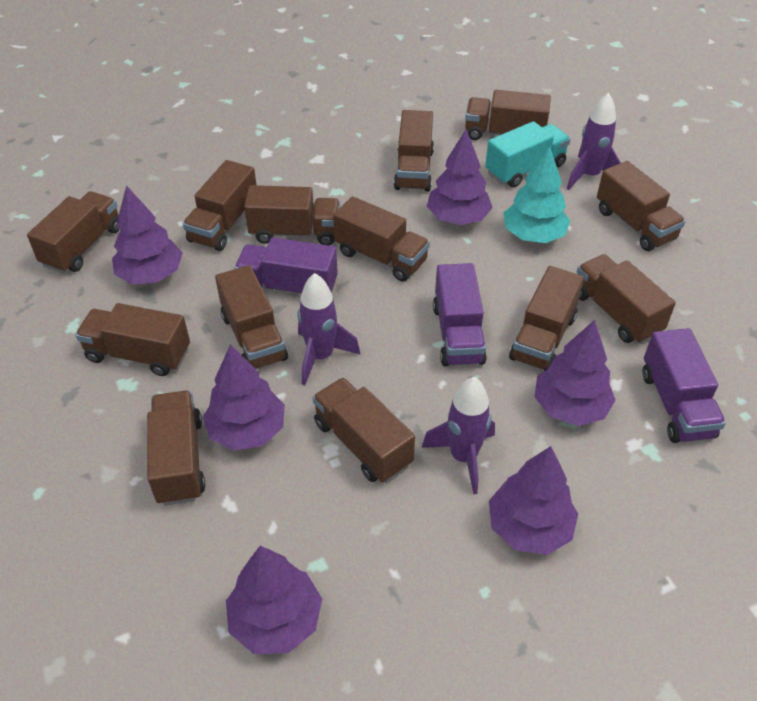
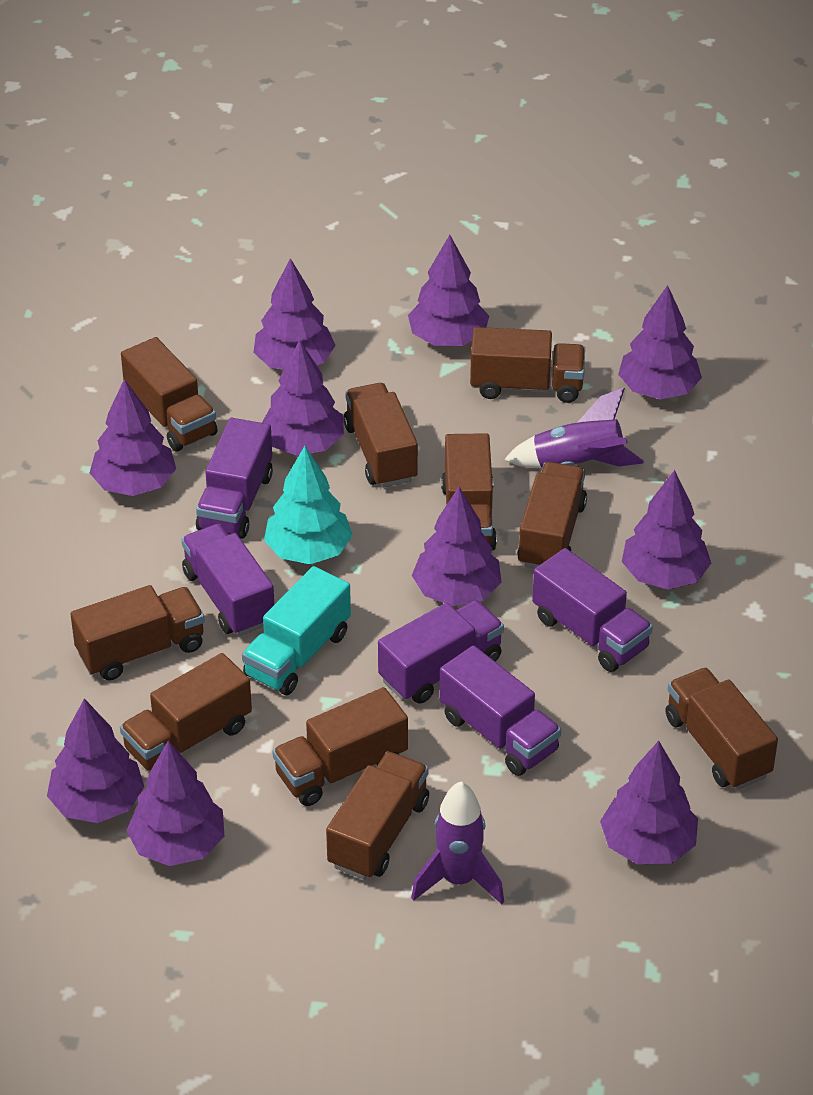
brown truck: 13 -> 10
purple rocket: 3 -> 2
purple tree: 6 -> 10
purple truck: 3 -> 5

